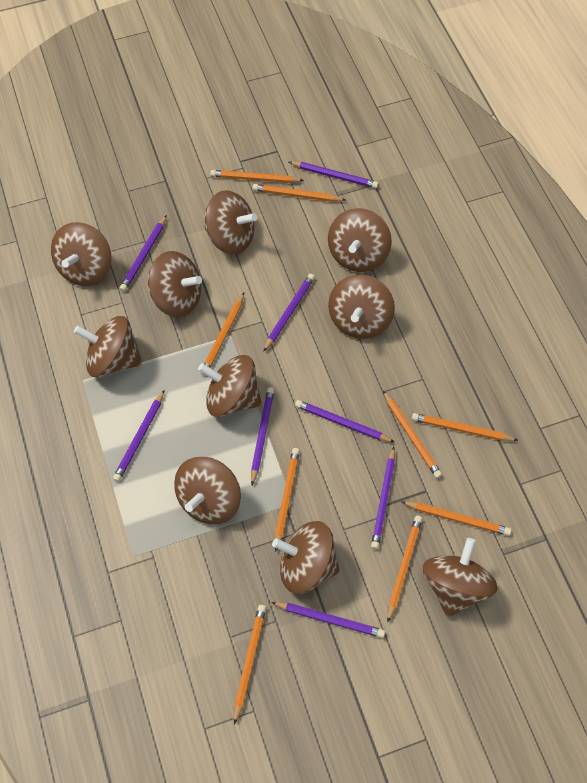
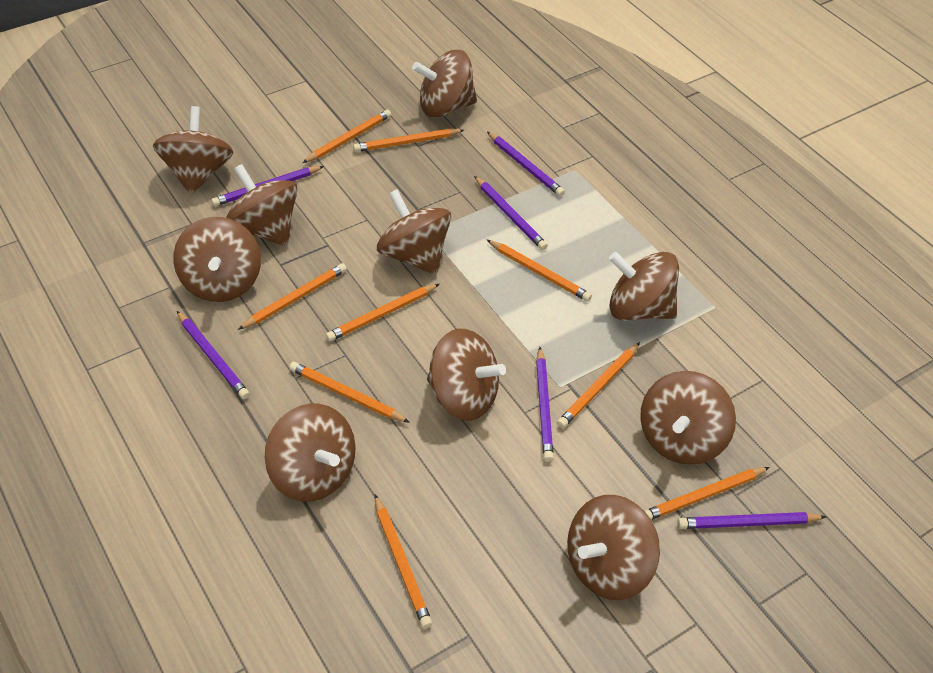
purple pencil: 8 -> 6

